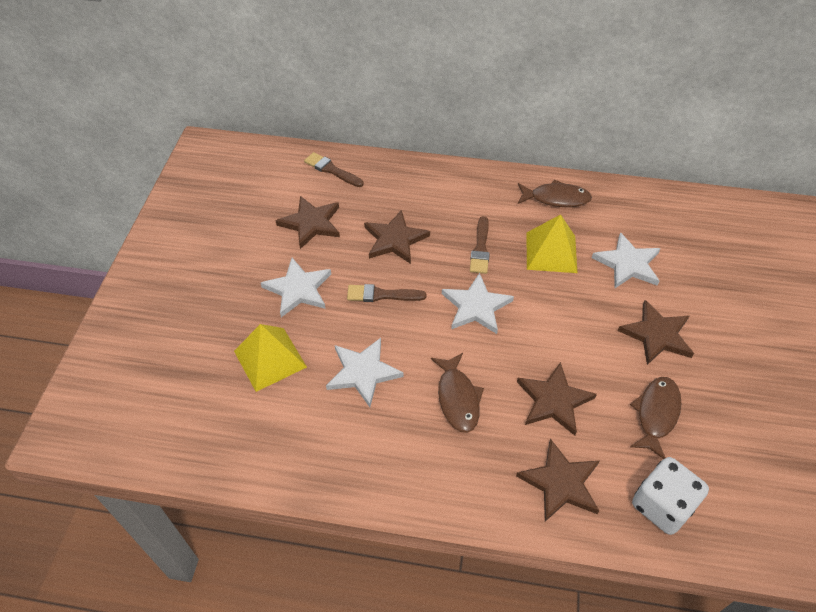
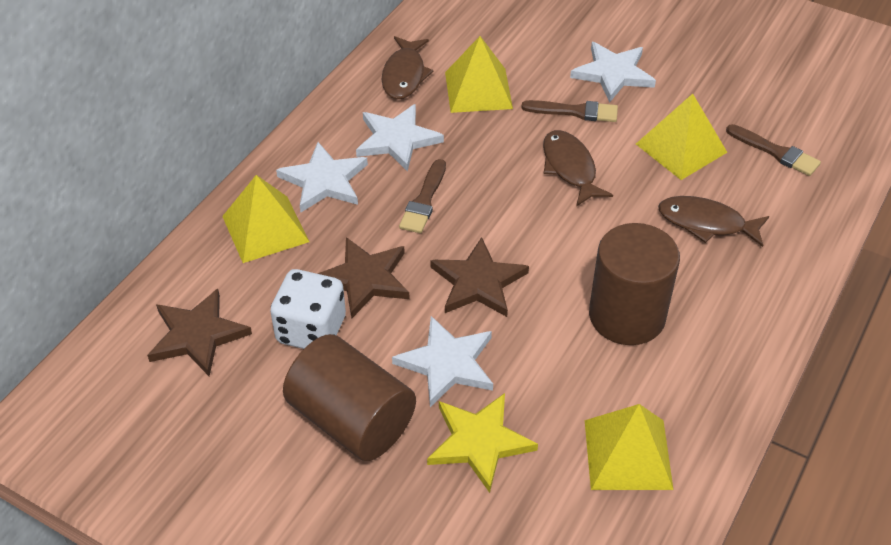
brown cylinder: 0 -> 2
brown star: 5 -> 3
yellow pyramid: 2 -> 4
yellow star: 0 -> 1

